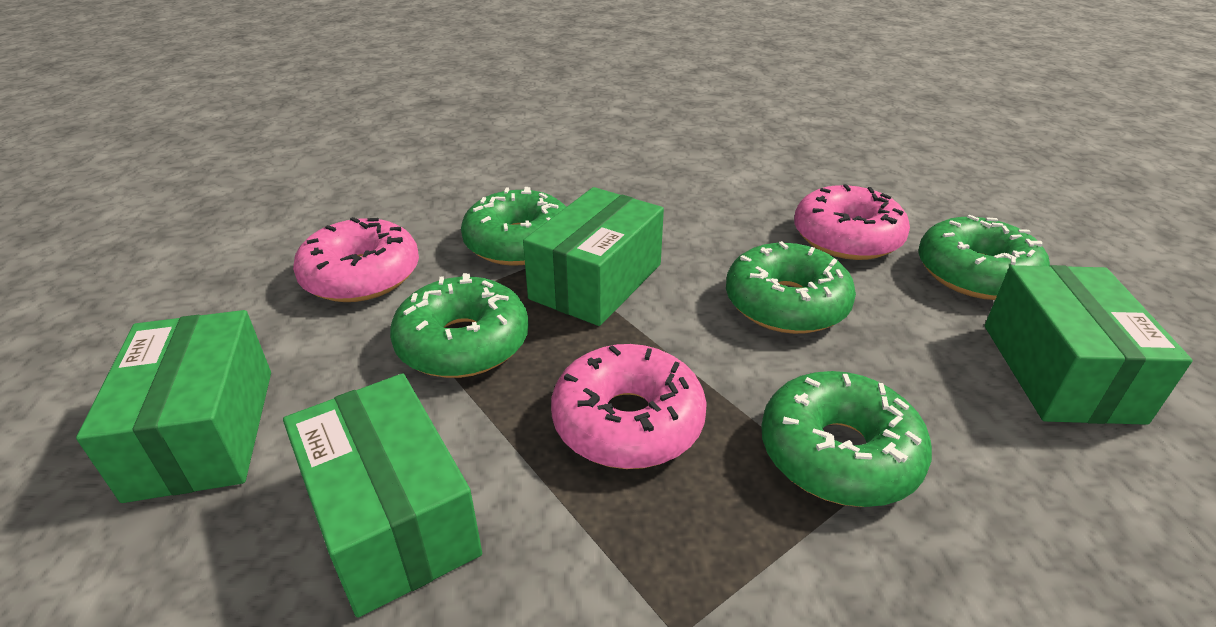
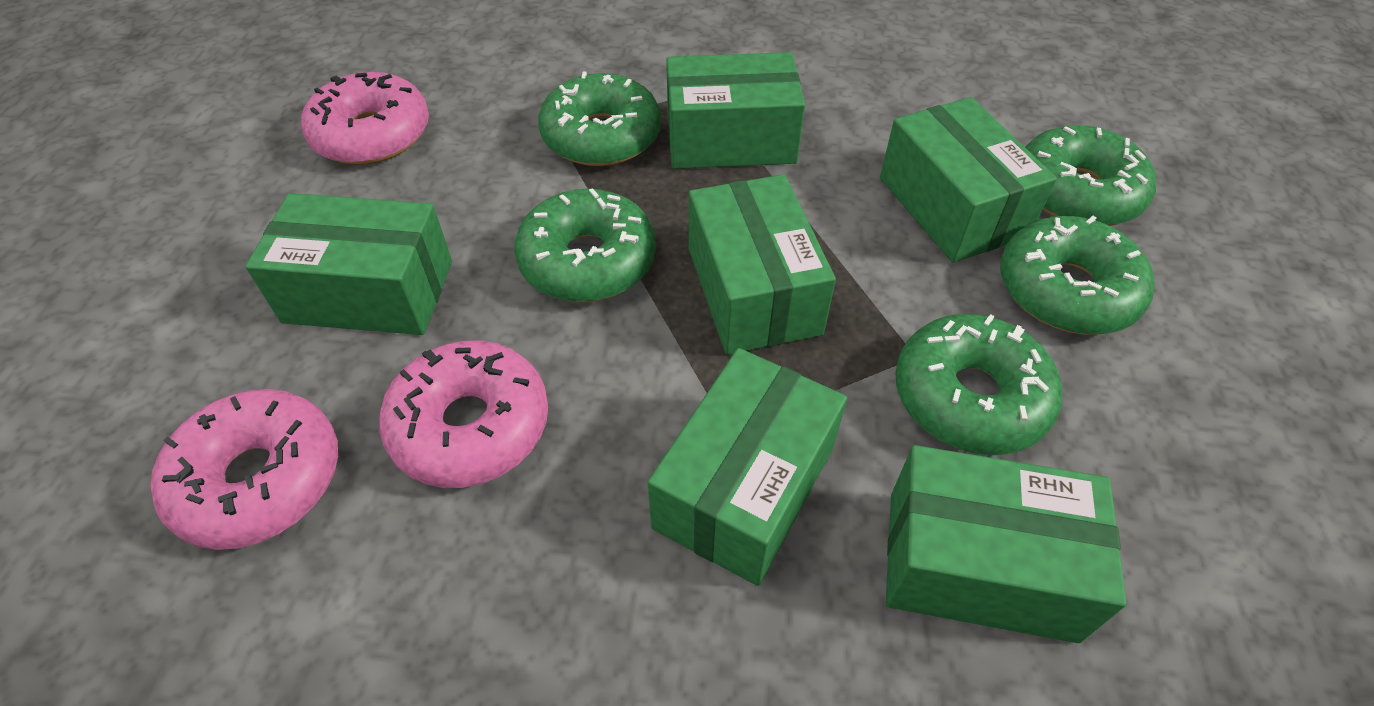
green box: 4 -> 6

